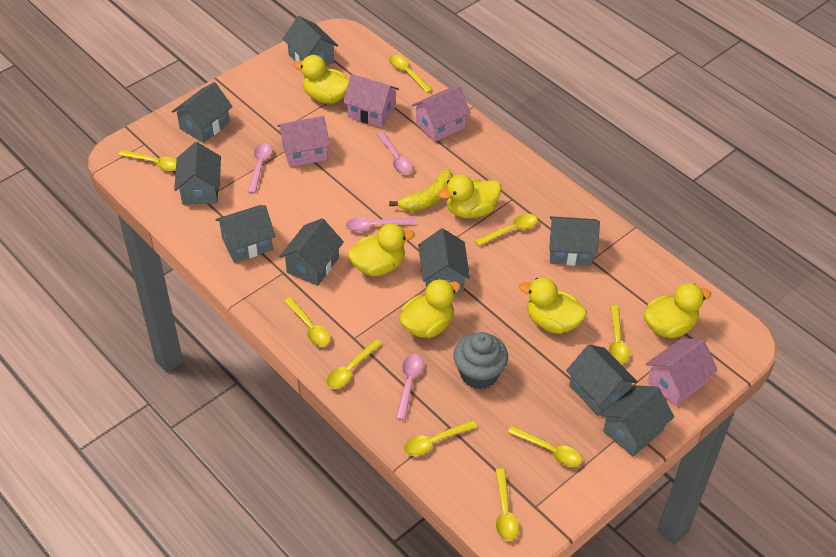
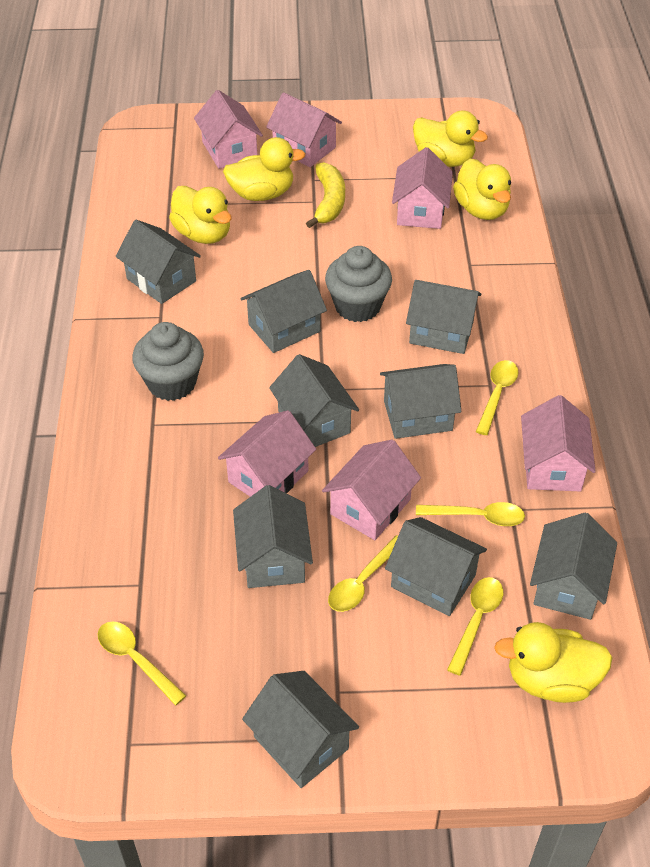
grey cupcake: 1 -> 2
pink house: 4 -> 6
pink spoon: 4 -> 0
yellow duck: 6 -> 5
yellow spoon: 9 -> 5

